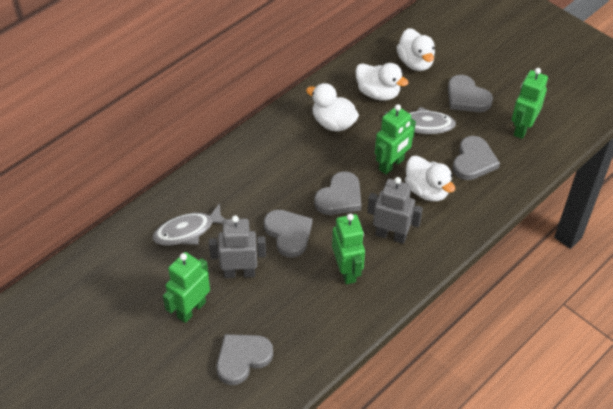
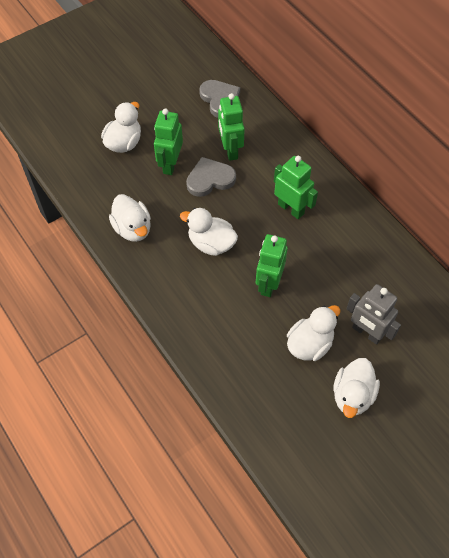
grey fish: 2 -> 0
grey heart: 5 -> 2
grey robot: 2 -> 1
white duck: 4 -> 5

